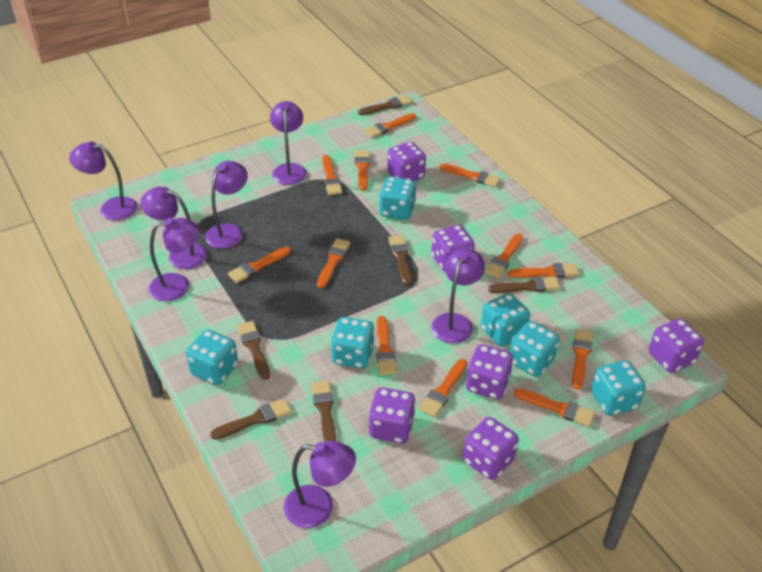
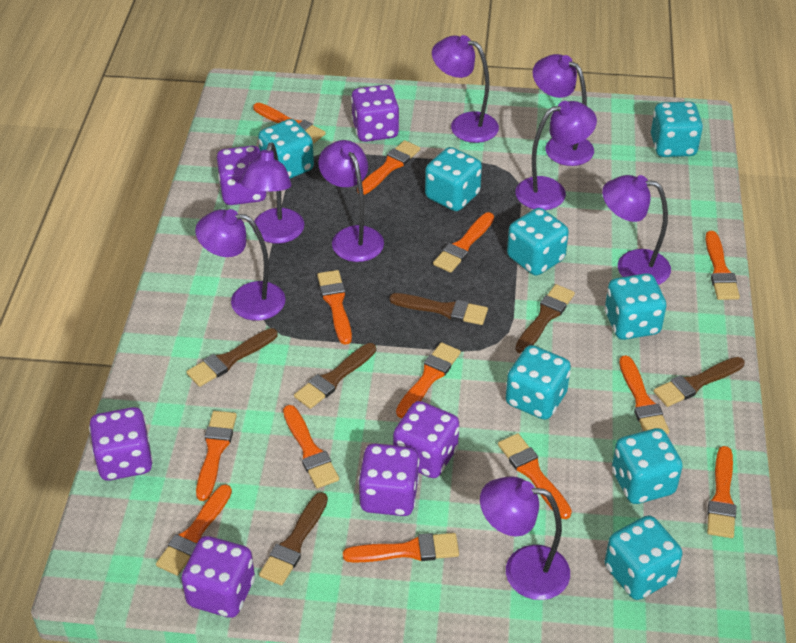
orange brush: 12 -> 13
purple lamp: 7 -> 8
turquoise dice: 6 -> 8

